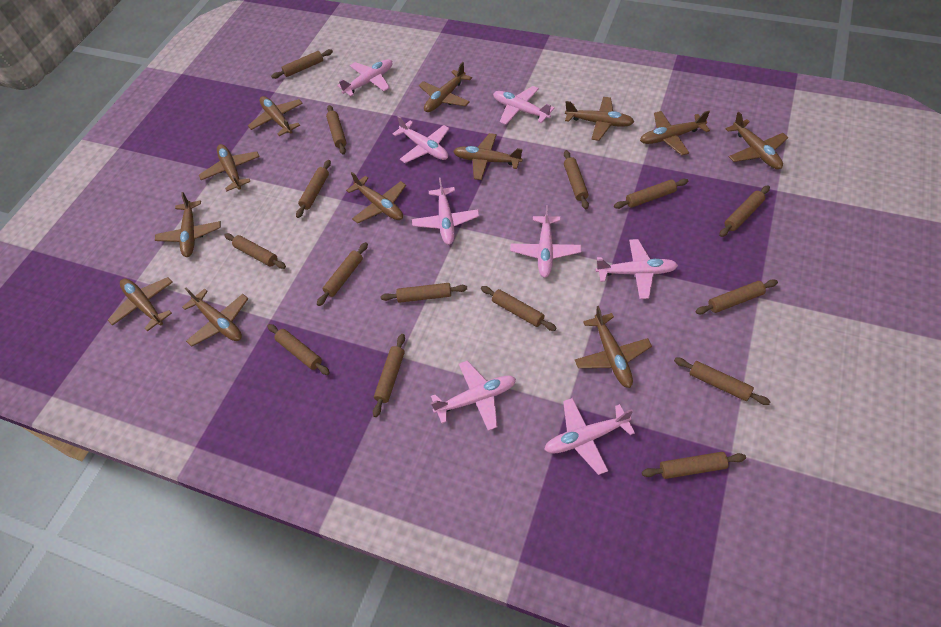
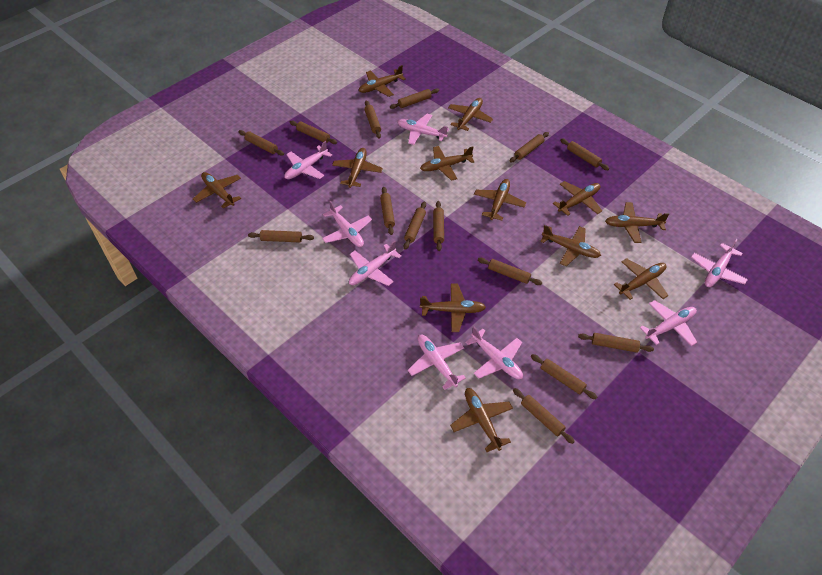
brown rolling pin: 15 -> 14

